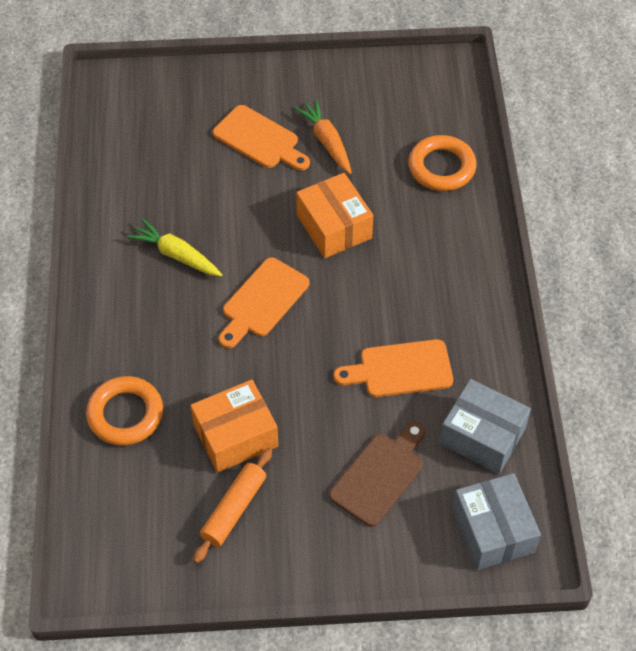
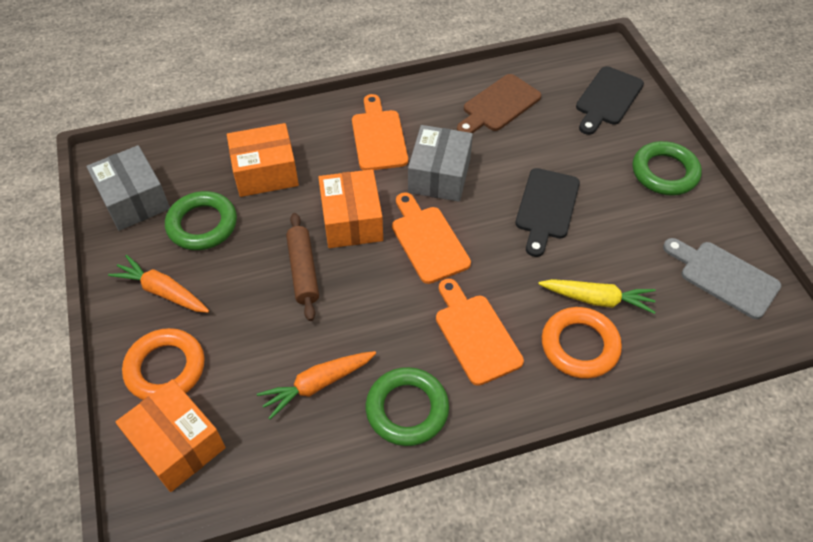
black cutting board: 0 -> 2
brown rolling pin: 0 -> 1
green ring: 0 -> 3
grey cutting board: 0 -> 1
orange box: 2 -> 3
orange carrot: 1 -> 2
orange rolling pin: 1 -> 0

